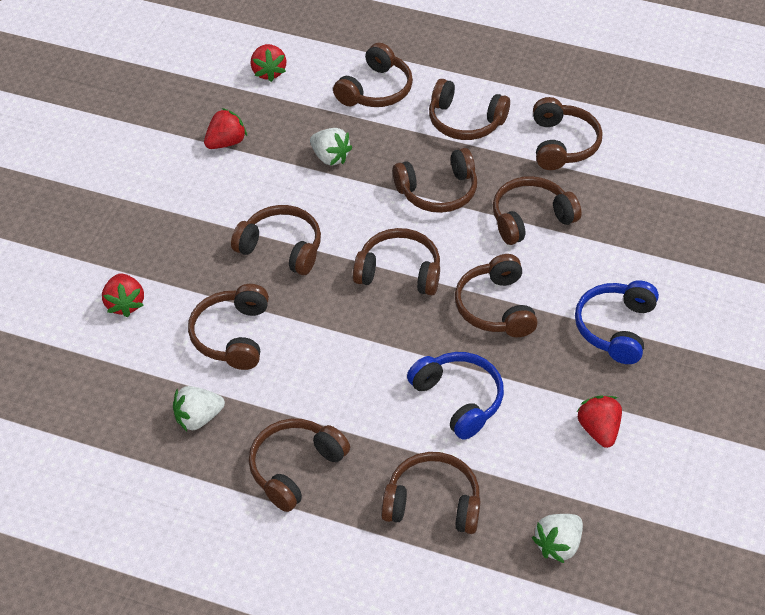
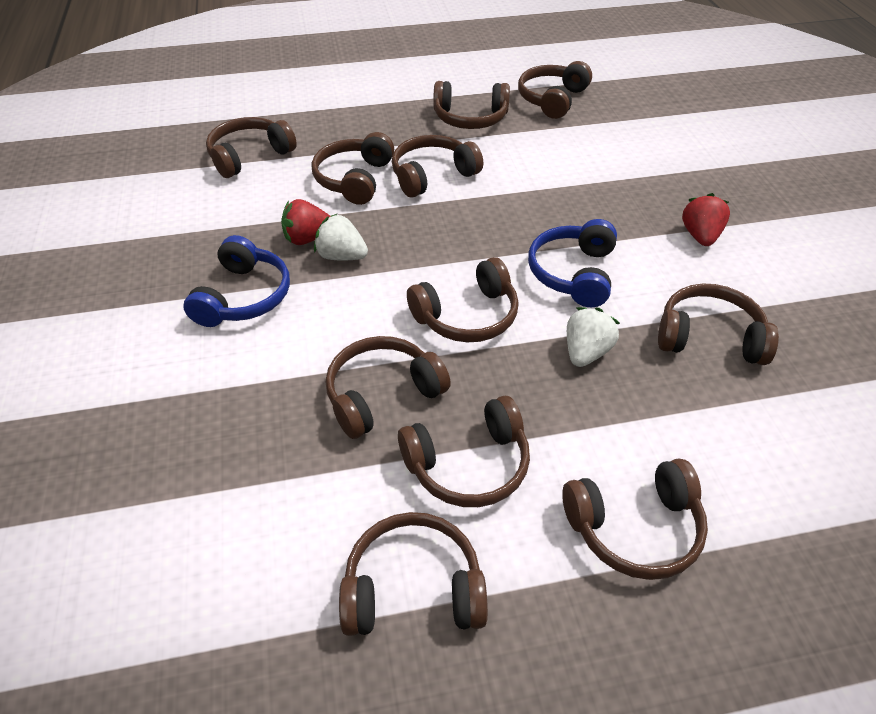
red strawberry: 4 -> 2
white strawberry: 3 -> 2

